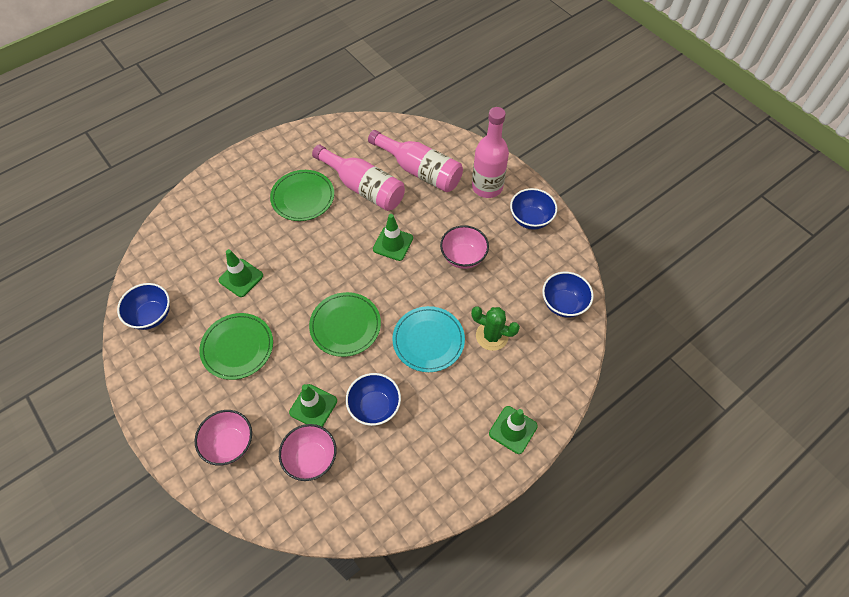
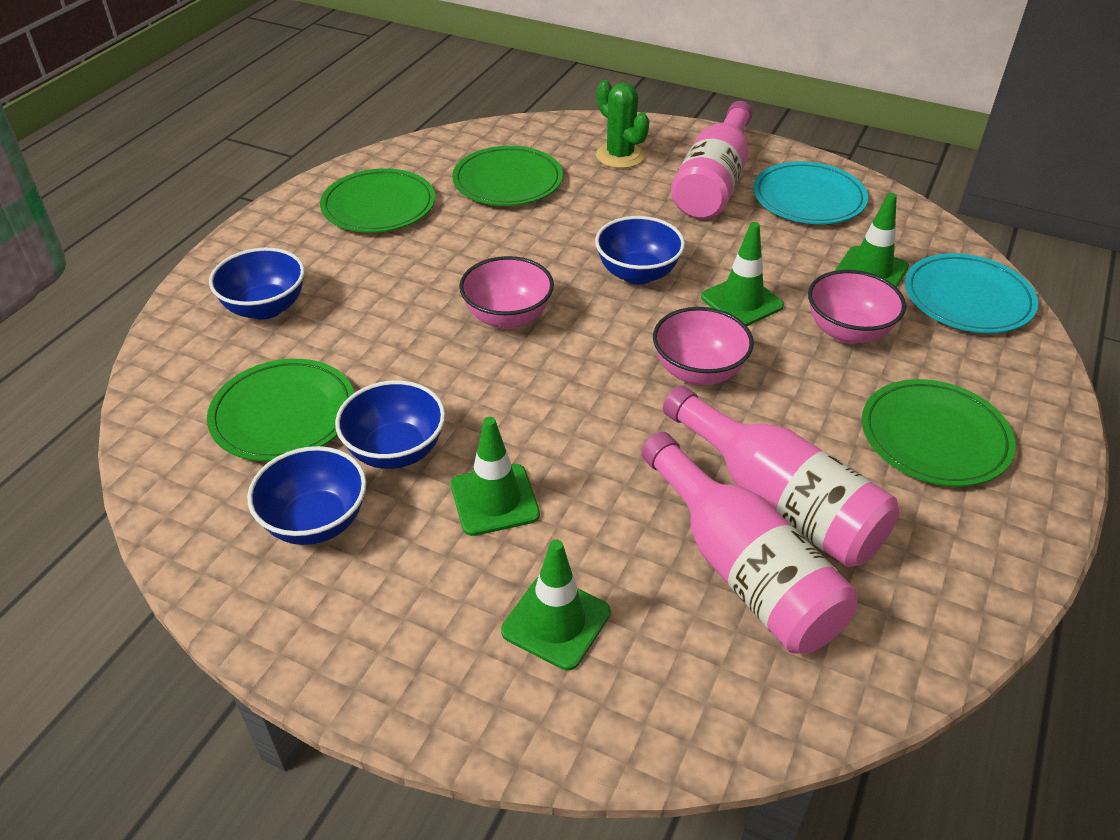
green plate: 3 -> 4
turquoise plate: 1 -> 2

